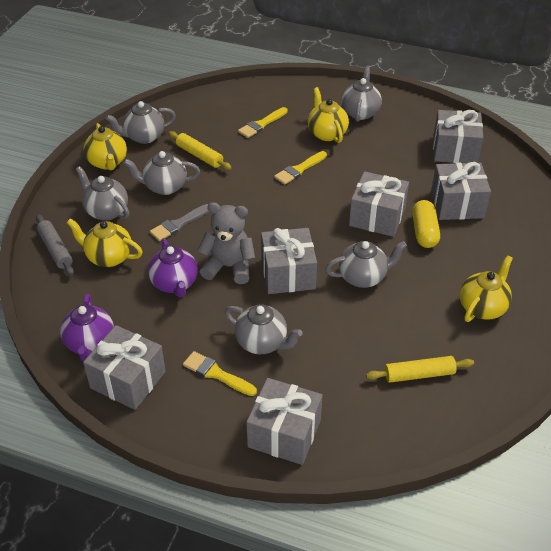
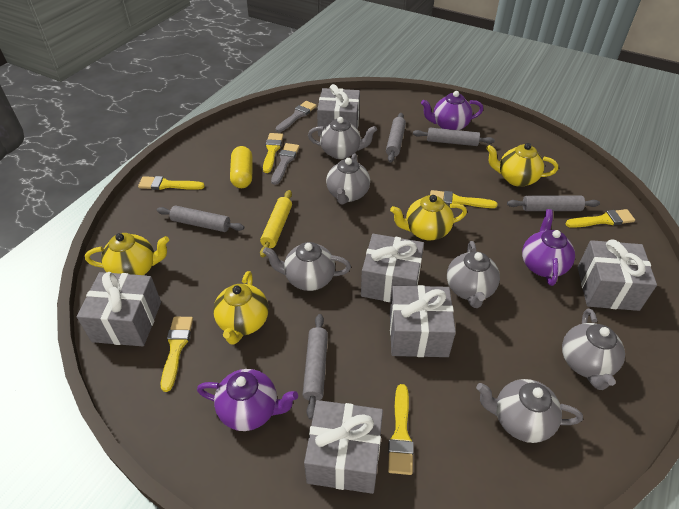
grey brush: 1 -> 2
grey rolling pin: 1 -> 5
grey teddy bear: 1 -> 0
purple teapot: 2 -> 3
yellow brush: 3 -> 6
yellow rolling pin: 2 -> 1

